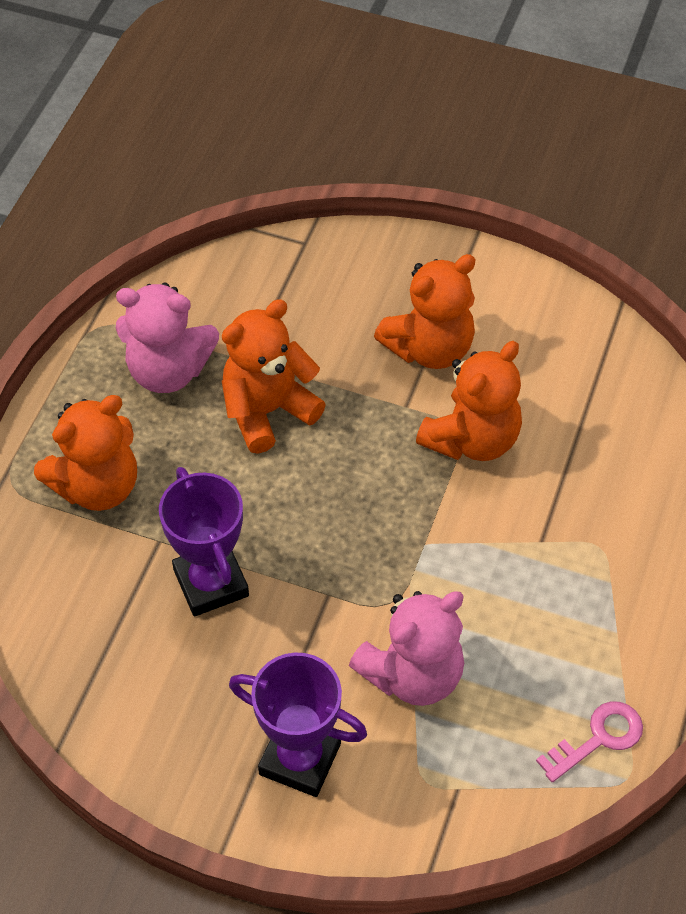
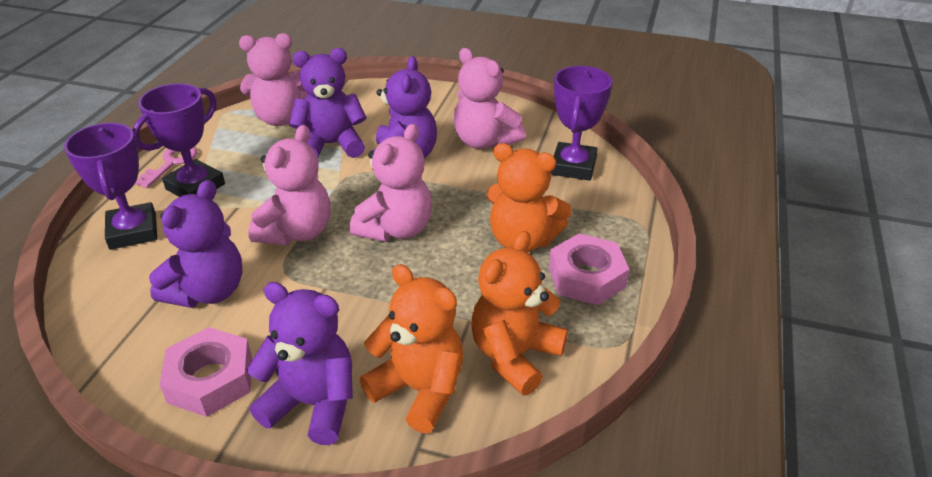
orange teddy bear: 4 -> 3
pink nut: 0 -> 2
pink teddy bear: 2 -> 4
purple teddy bear: 0 -> 4
purple trophy: 2 -> 3

